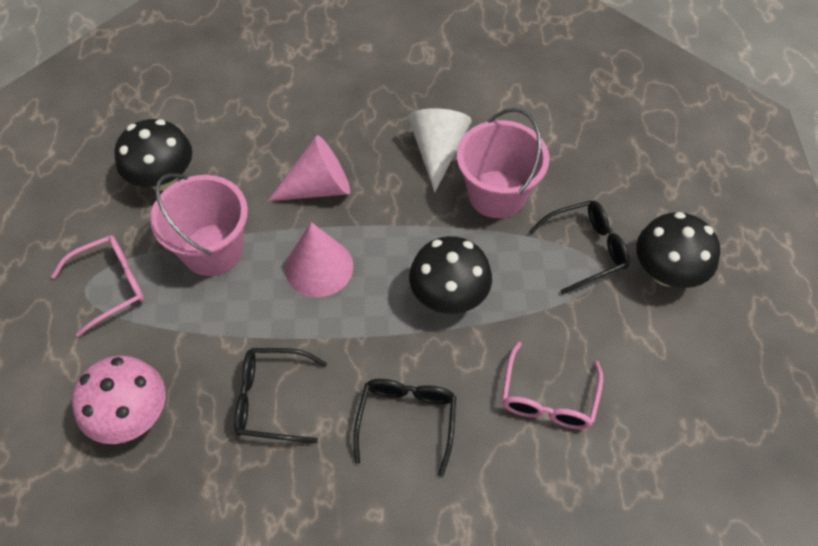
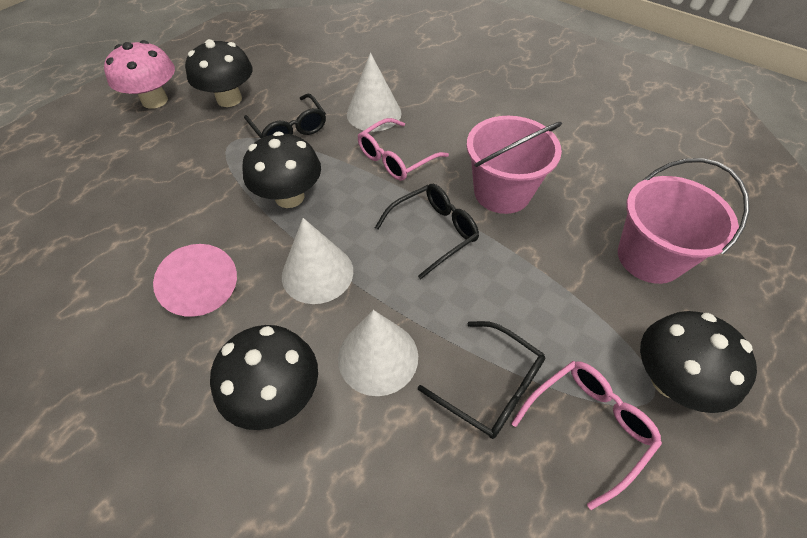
black mushroom: 3 -> 4
pink cone: 2 -> 1
white cone: 1 -> 3

